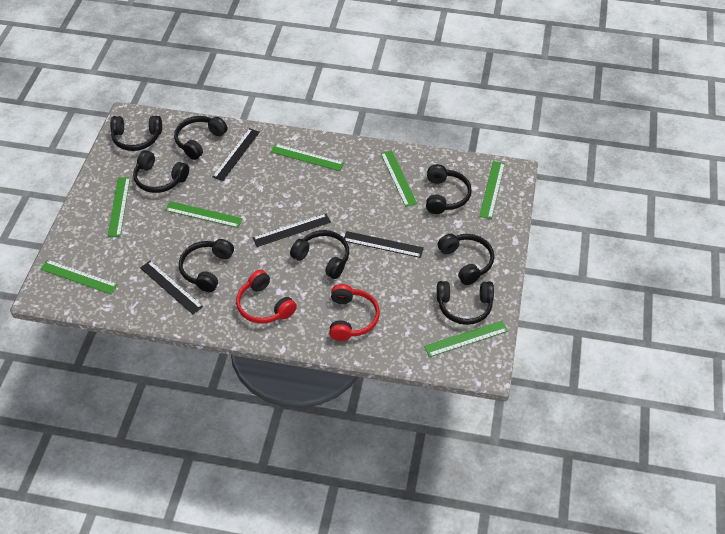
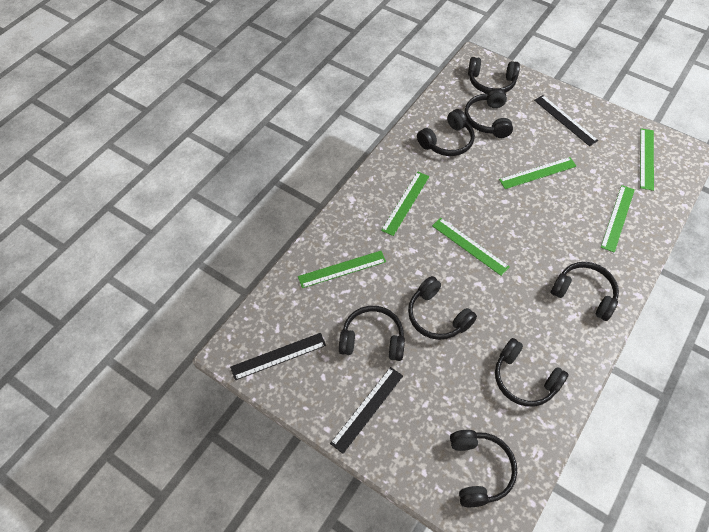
black ruler: 4 -> 3
green ruler: 7 -> 6
red headphones: 2 -> 0

